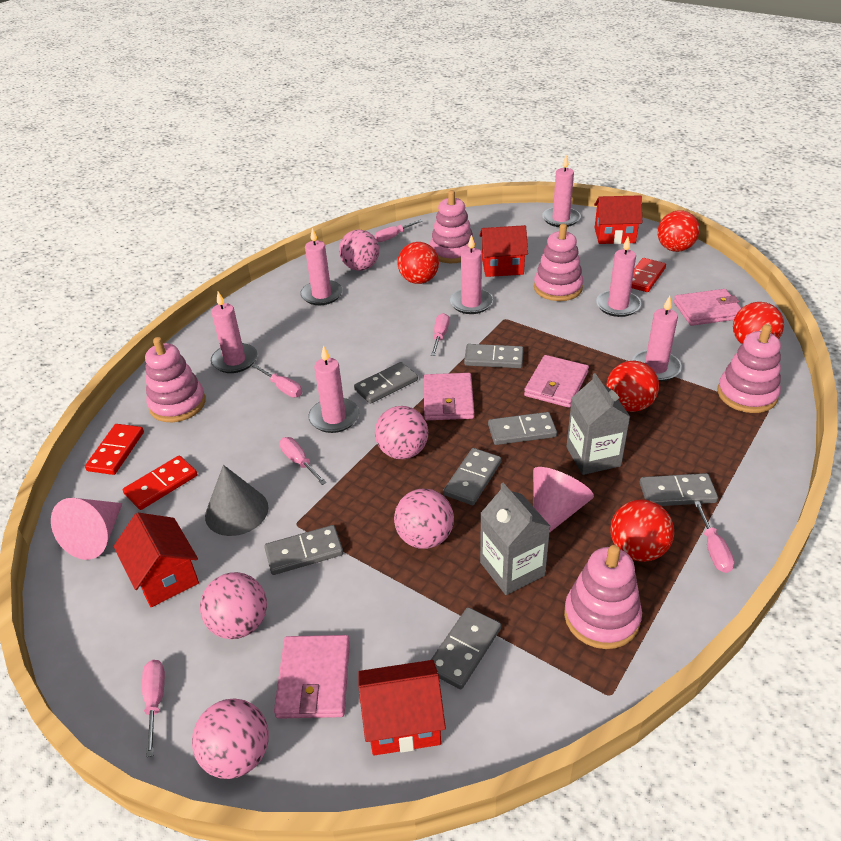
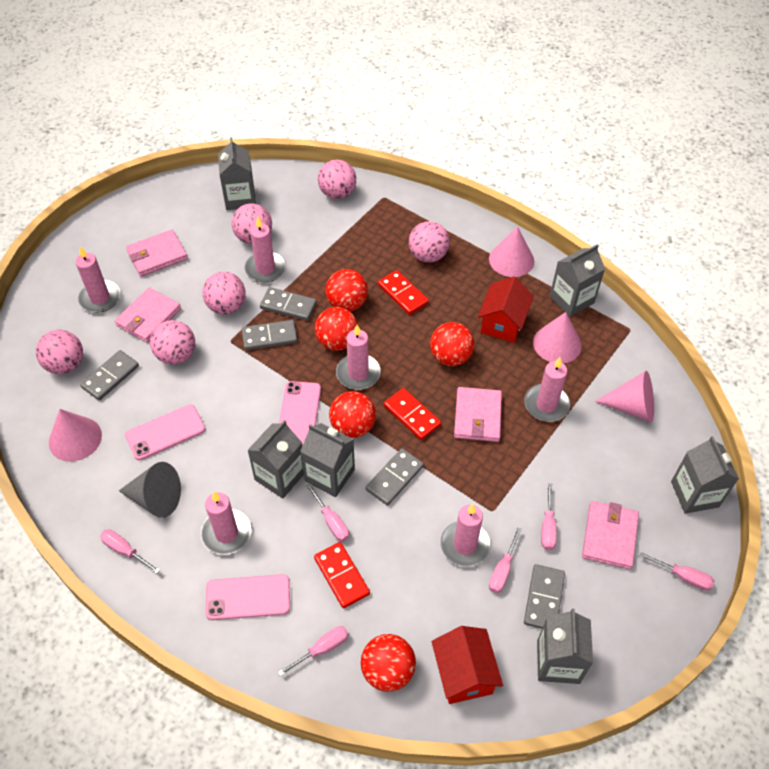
grey carton: 2 -> 6
grey domino: 7 -> 5
pink ball: 5 -> 6
pink candle: 7 -> 6
pink cone: 2 -> 4
pink phone: 0 -> 3
pink stacking toy: 5 -> 0
red house: 4 -> 2

